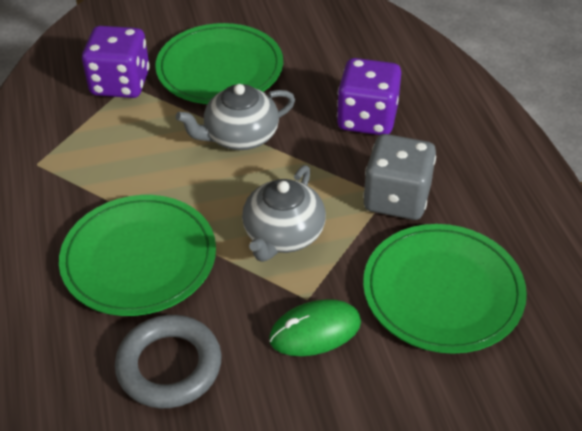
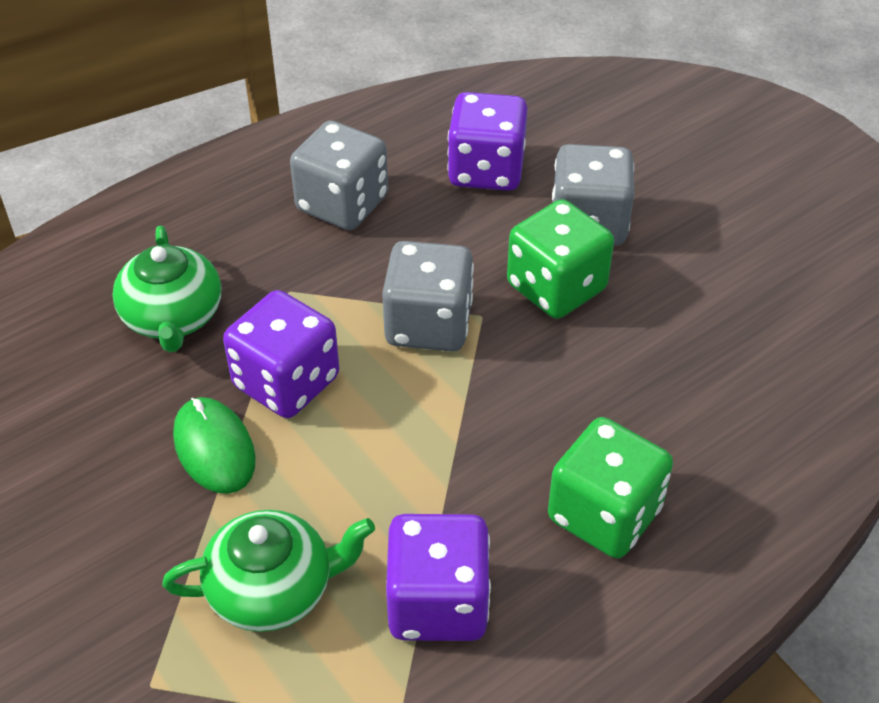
green dice: 0 -> 2
green plate: 3 -> 0
green teapot: 0 -> 2
grey dice: 1 -> 3
grey ring: 1 -> 0
grey teapot: 2 -> 0
purple dice: 2 -> 3

